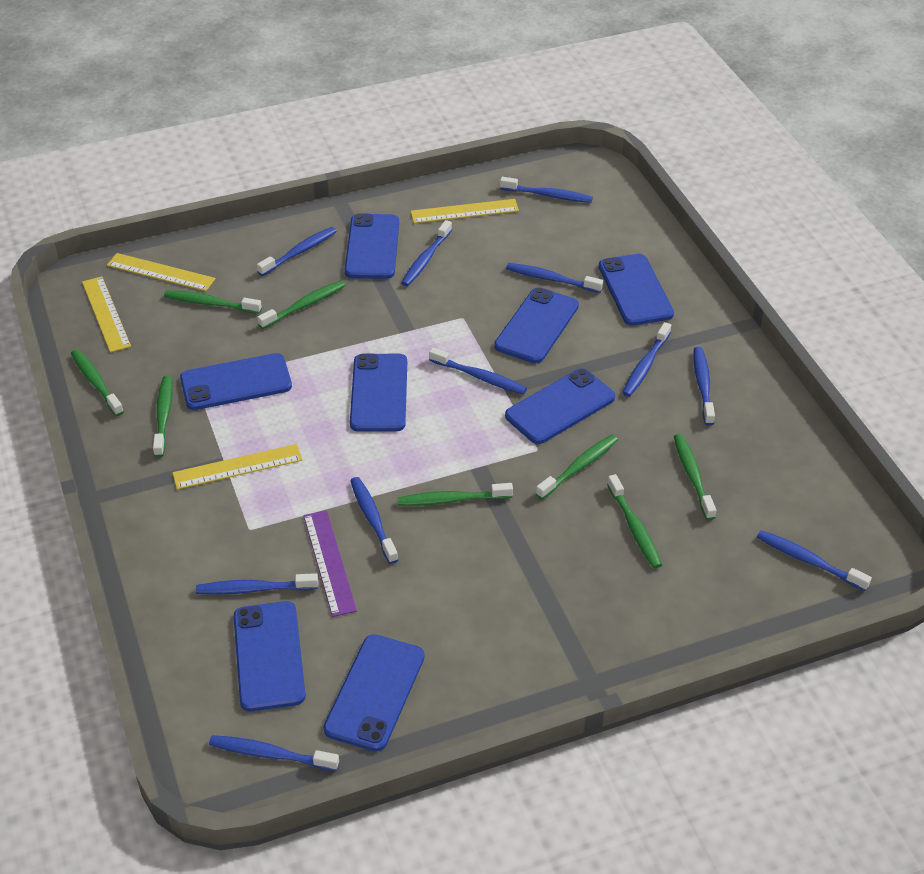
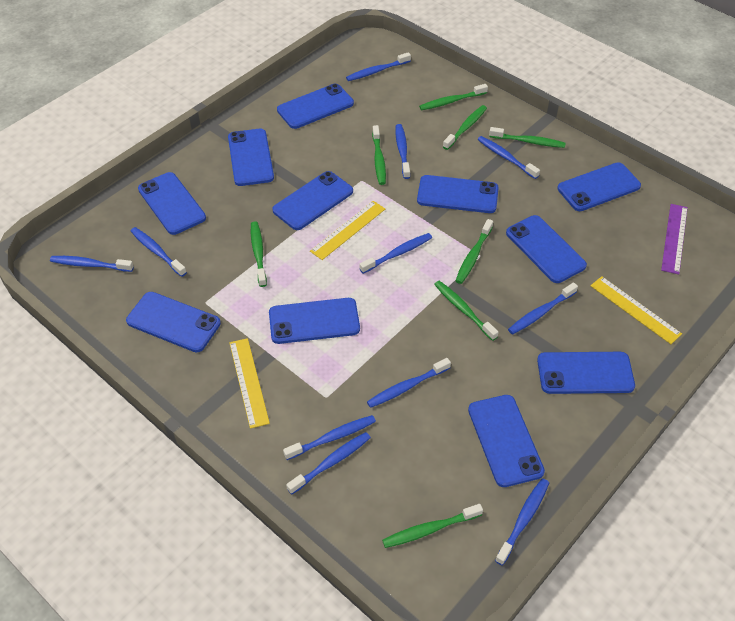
blue phone: 8 -> 11
yellow ruler: 4 -> 3

